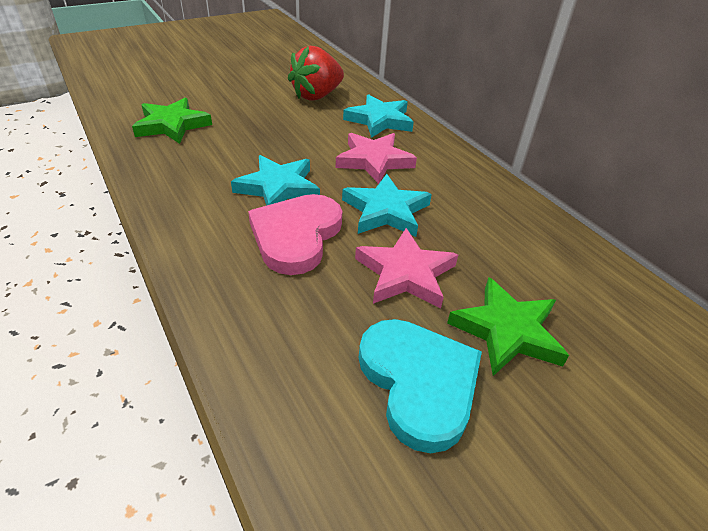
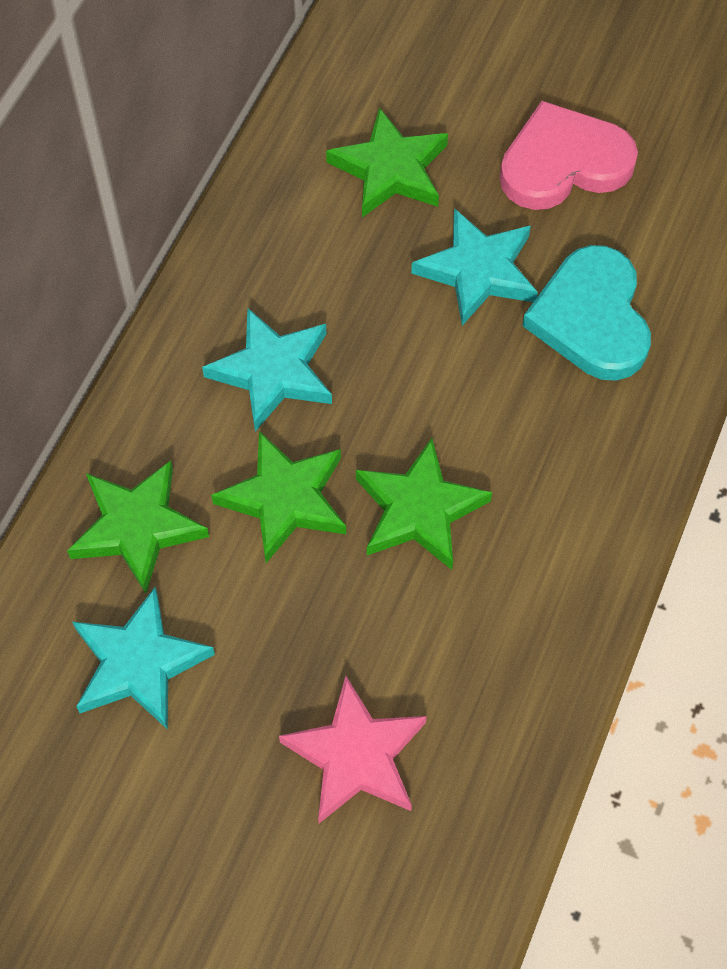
green star: 2 -> 4
pink star: 2 -> 1
red strawberry: 1 -> 0

